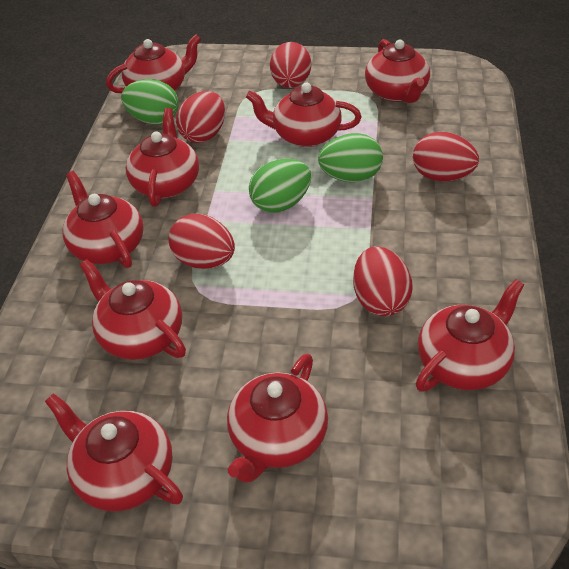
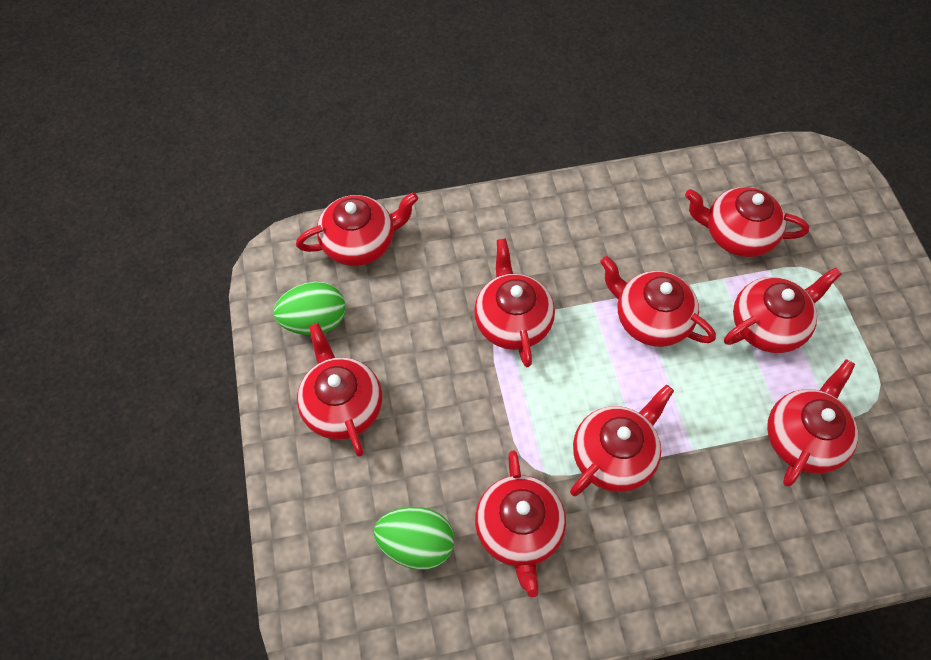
green egg: 3 -> 2
red egg: 5 -> 0

